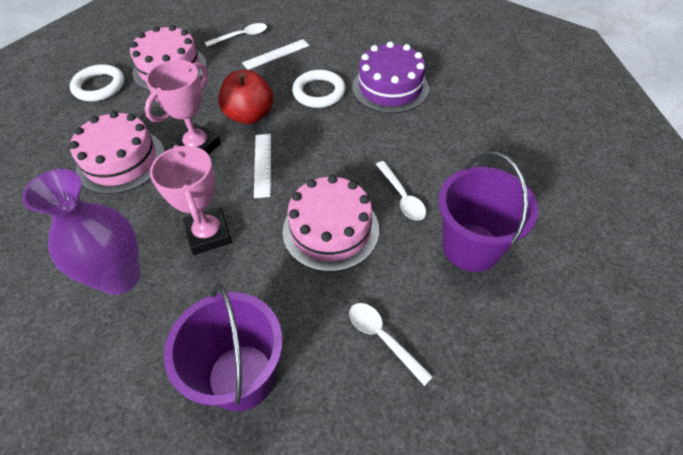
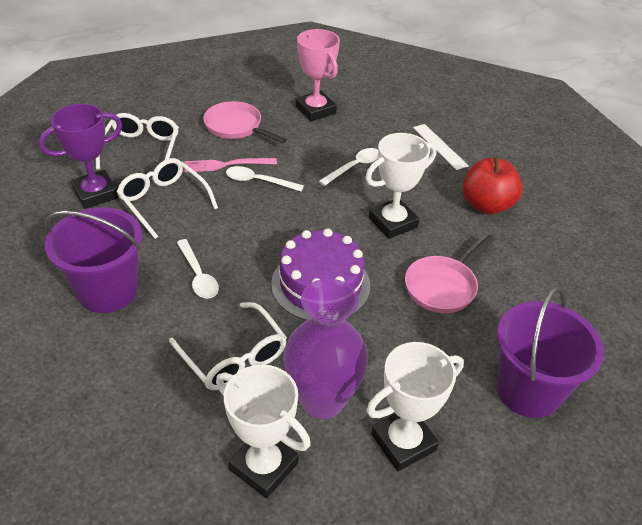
pink cake: 3 -> 0
pink fork: 0 -> 1
pink pan: 0 -> 2
pink trophy: 2 -> 1
purple trophy: 0 -> 1
white glasses: 0 -> 3
white ring: 2 -> 0
white ruler: 2 -> 1
white trophy: 0 -> 3

